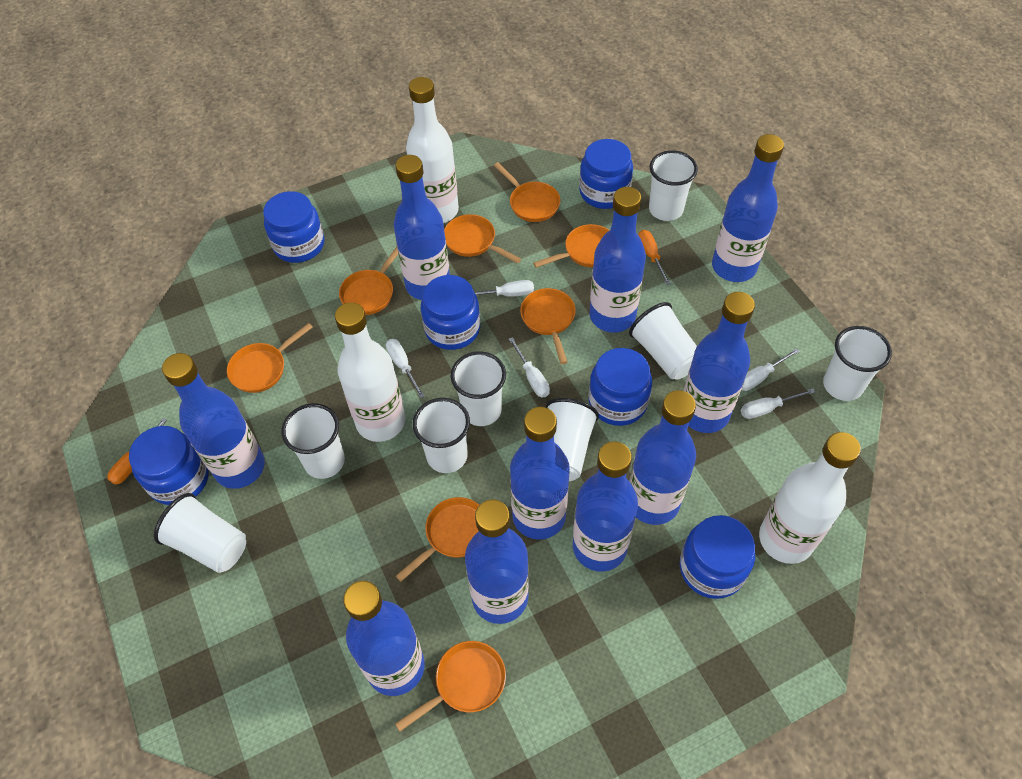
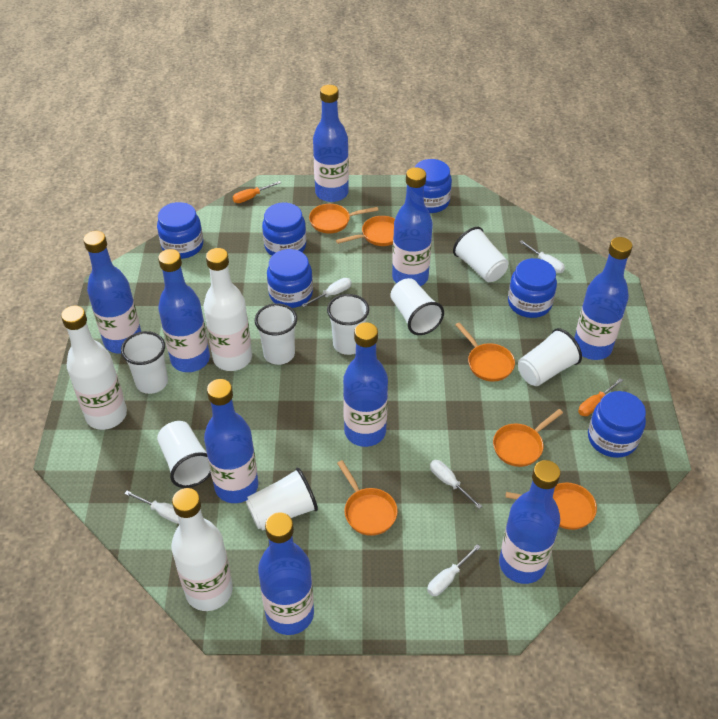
blue bottle: 10 -> 9
orange pan: 8 -> 6

